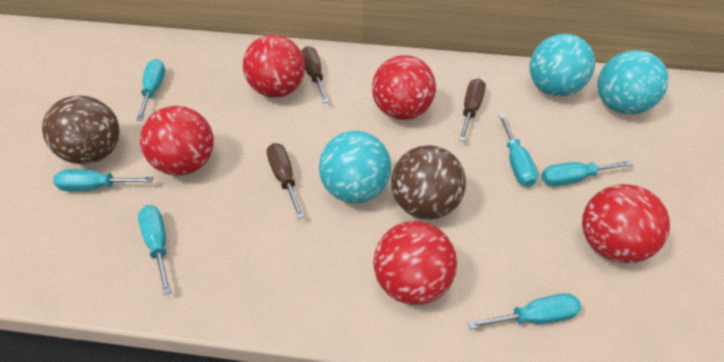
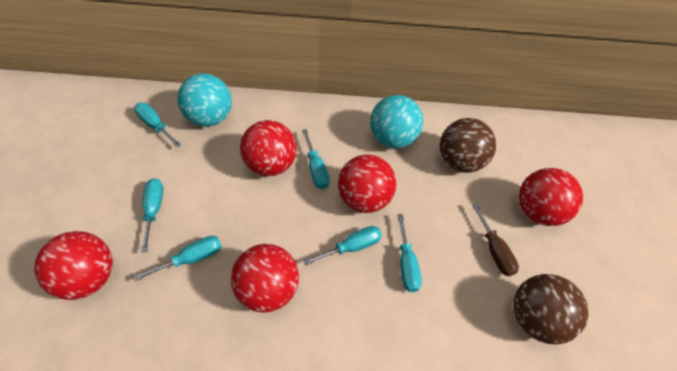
brown screwdriver: 3 -> 1
turquoise ball: 3 -> 2

